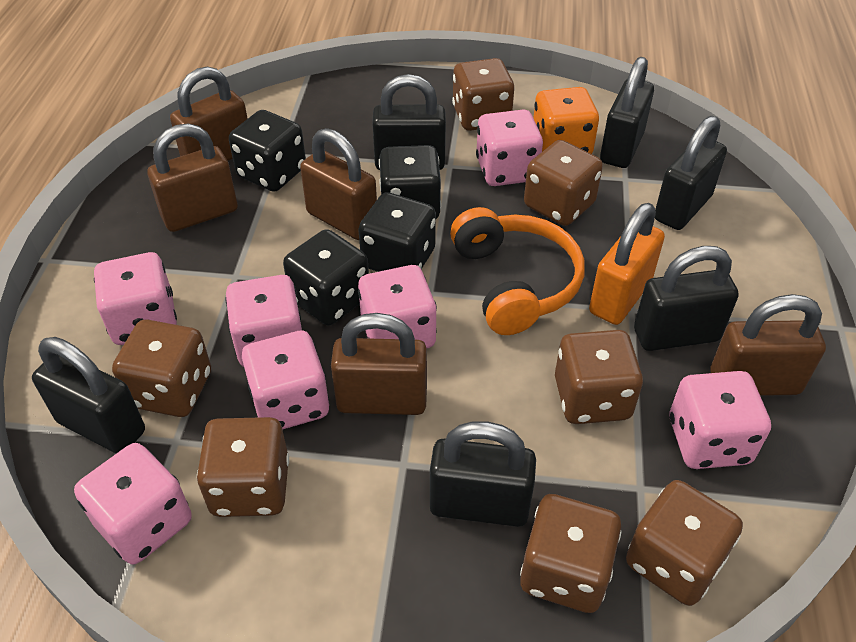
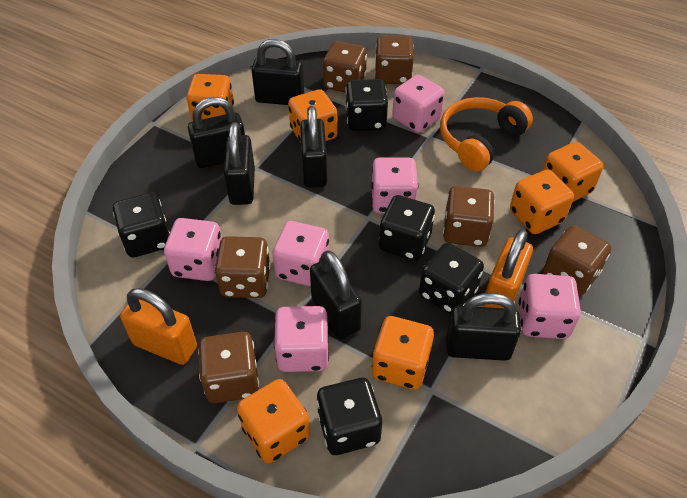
black dice: 4 -> 5
brown dice: 7 -> 6
brown padlock: 5 -> 0
orange dice: 1 -> 6
orange padlock: 1 -> 2
pink dice: 7 -> 6

